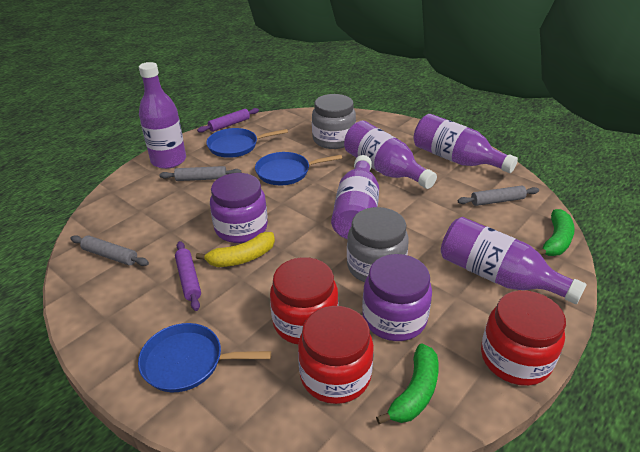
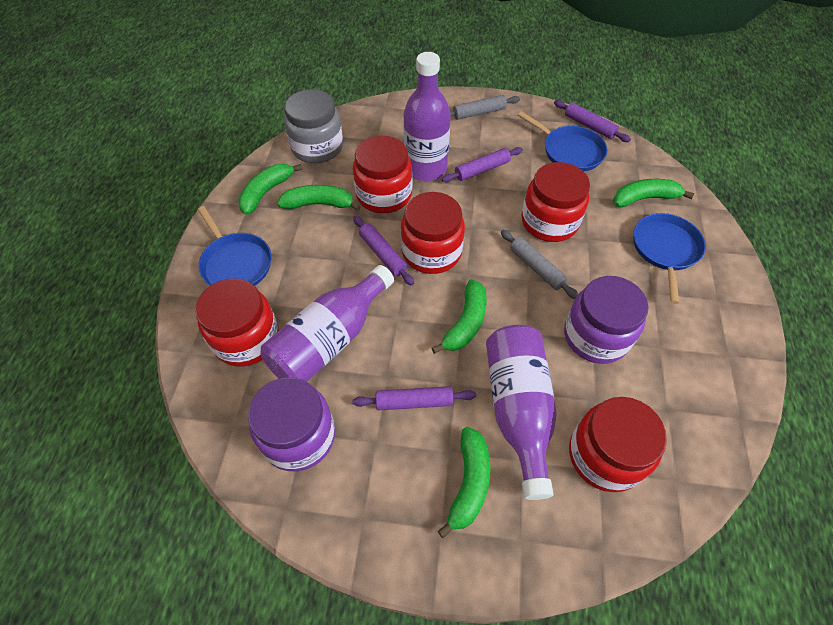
green banana: 2 -> 5
grey jar: 2 -> 1
grey rolling pin: 3 -> 2
purple bottle: 5 -> 3
purple rolling pin: 2 -> 4
red jar: 3 -> 5
yellow banana: 1 -> 0

